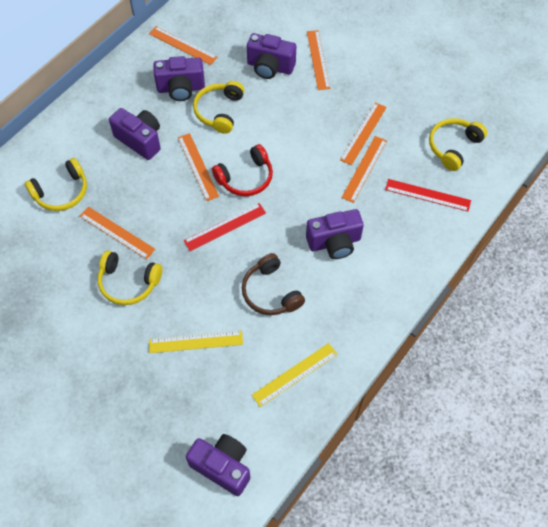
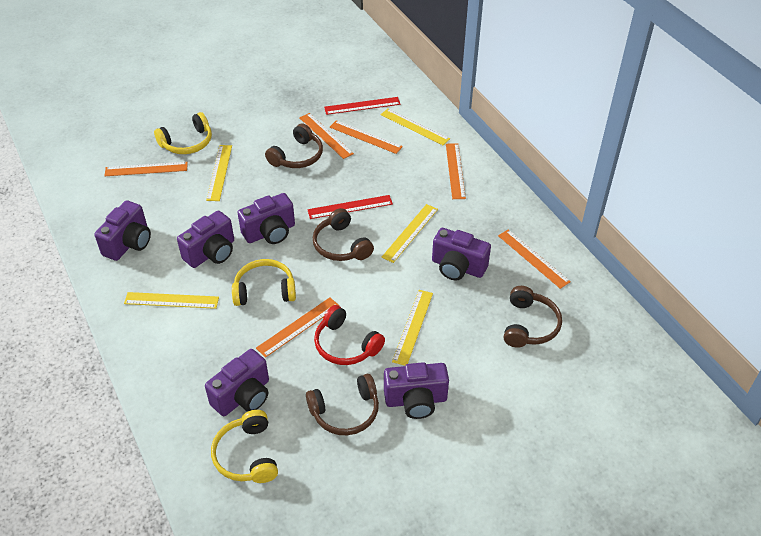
brown headphones: 1 -> 4
purple camera: 5 -> 6
yellow headphones: 4 -> 3
yellow ruler: 2 -> 5

